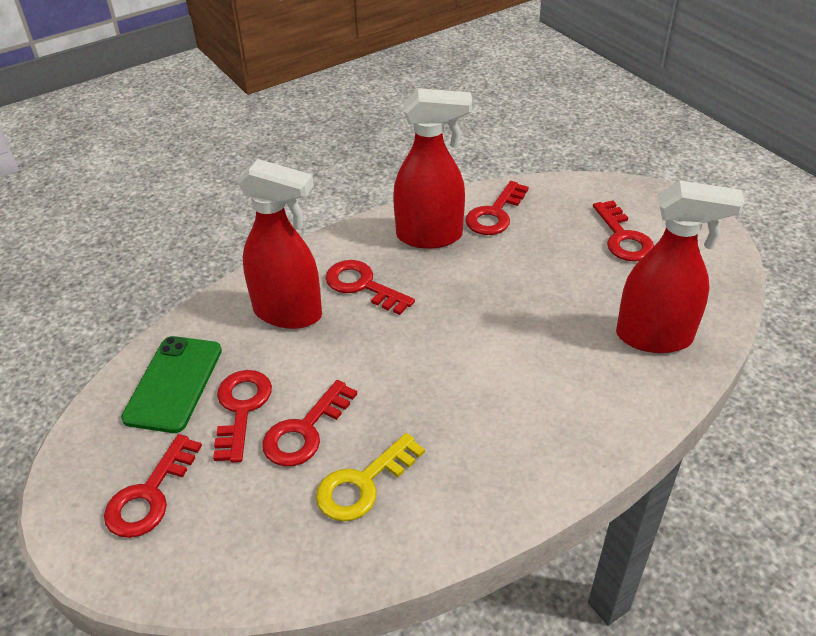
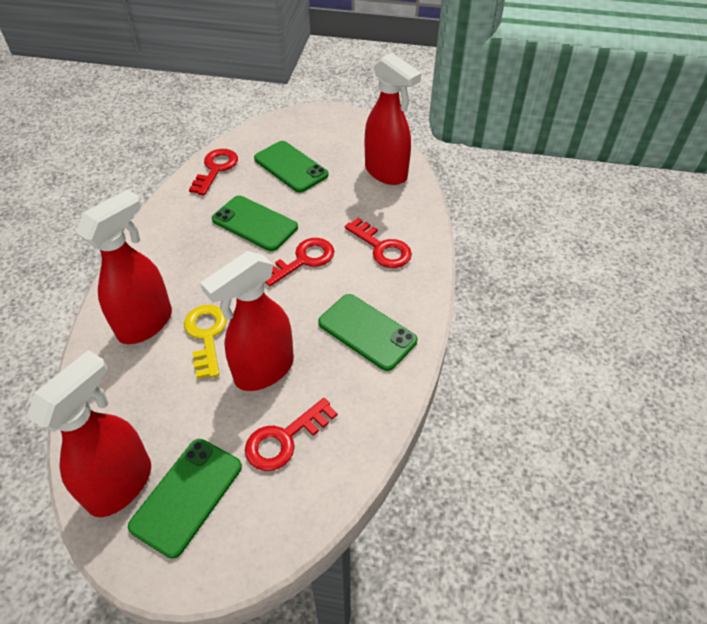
green phone: 1 -> 4
red key: 6 -> 4
red spray bottle: 3 -> 4

